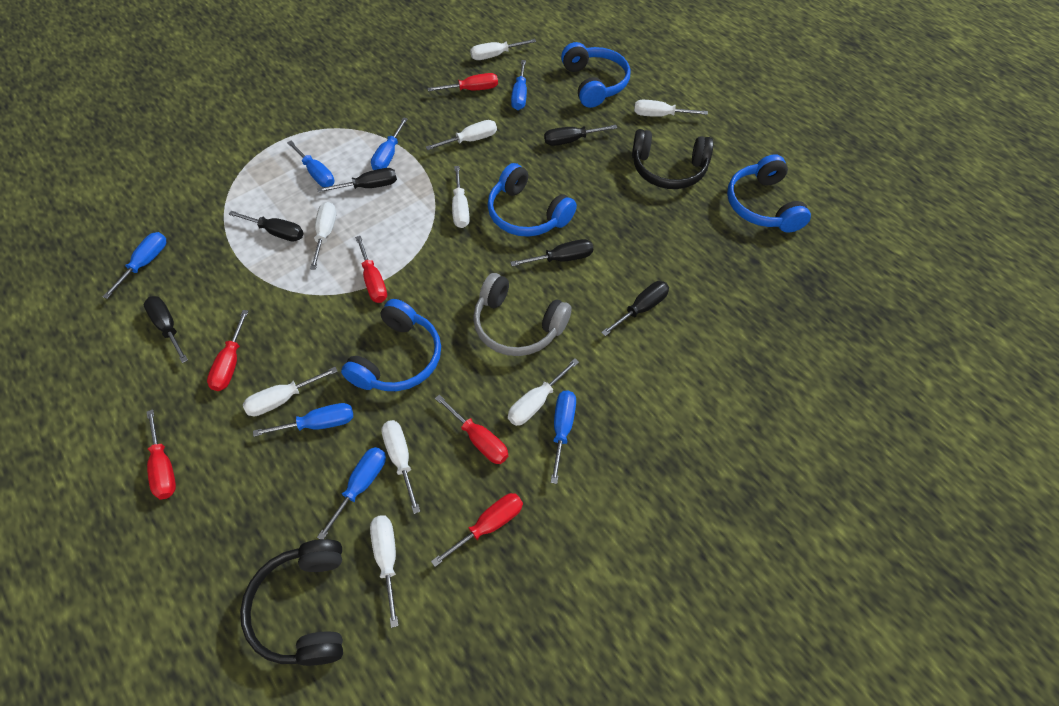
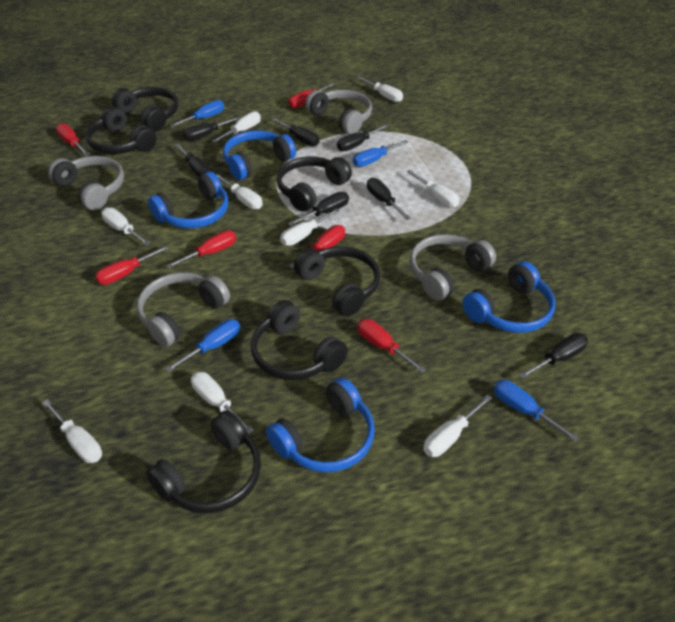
black headphones: 2 -> 6
black screwdriver: 6 -> 7
blue screwdriver: 7 -> 4
grey headphones: 1 -> 4

